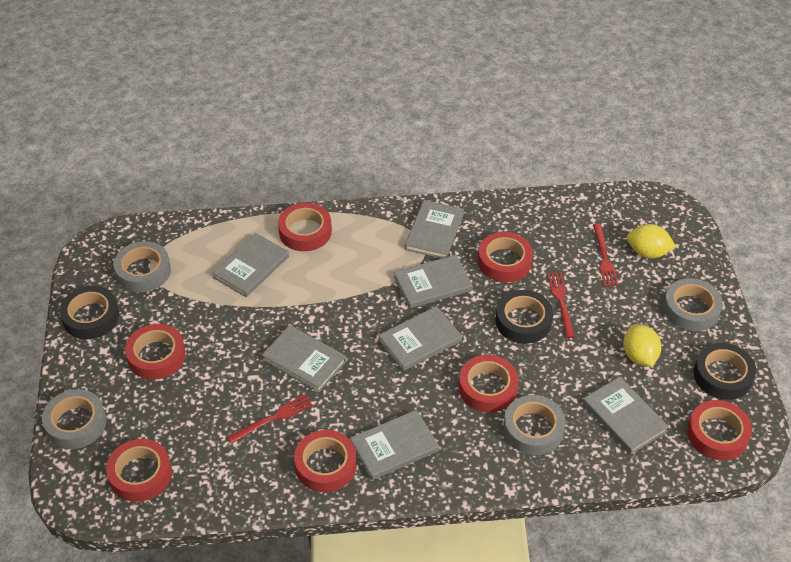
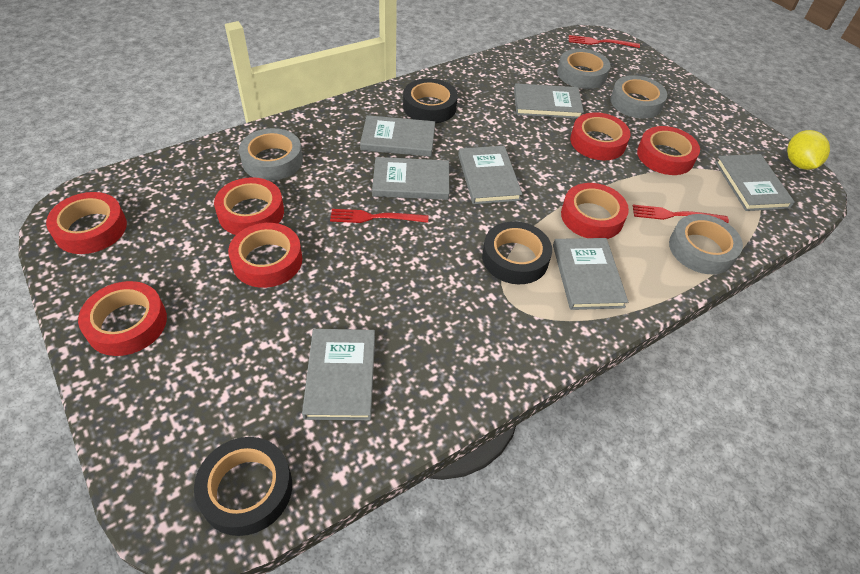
yellow lemon: 2 -> 1

